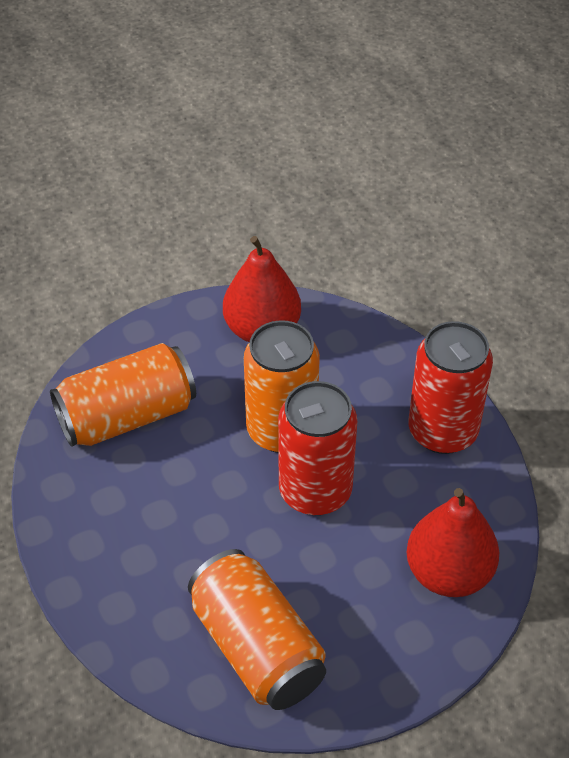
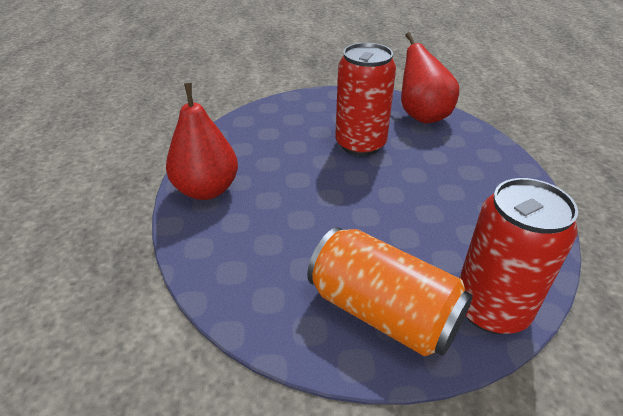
orange can: 3 -> 1

